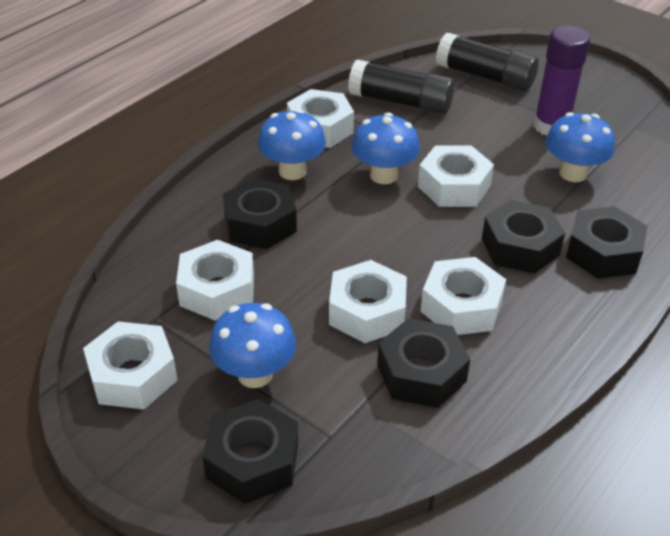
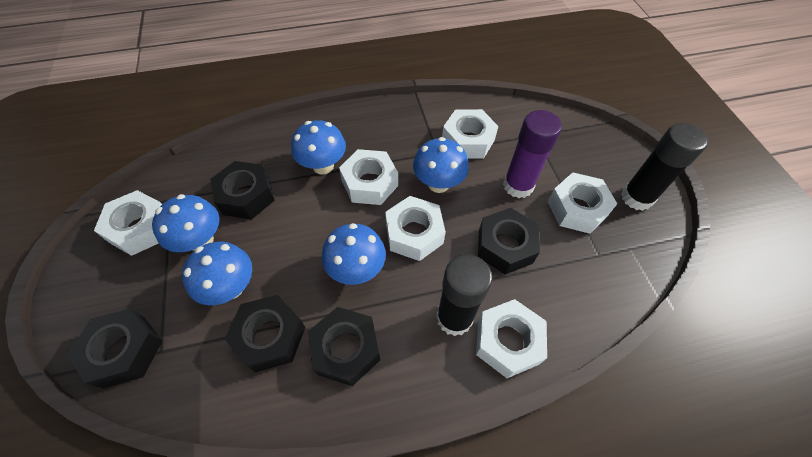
blue mushroom: 4 -> 5

